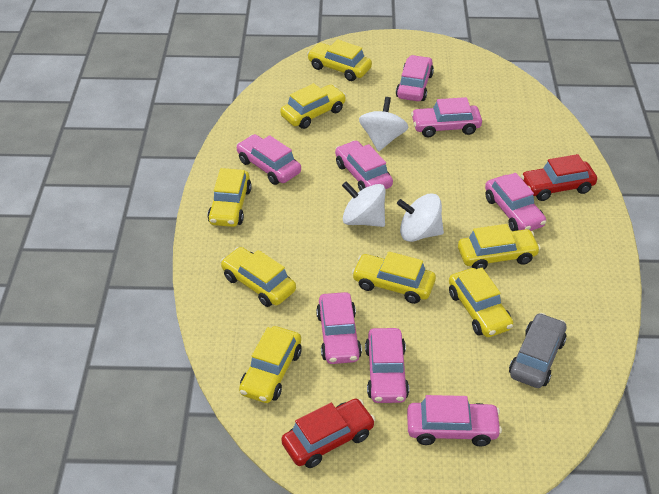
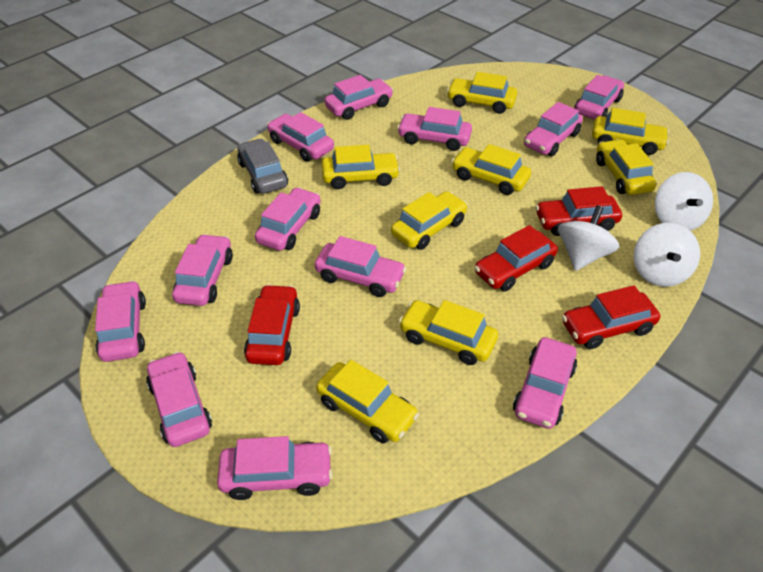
pink car: 8 -> 12
red car: 2 -> 4

